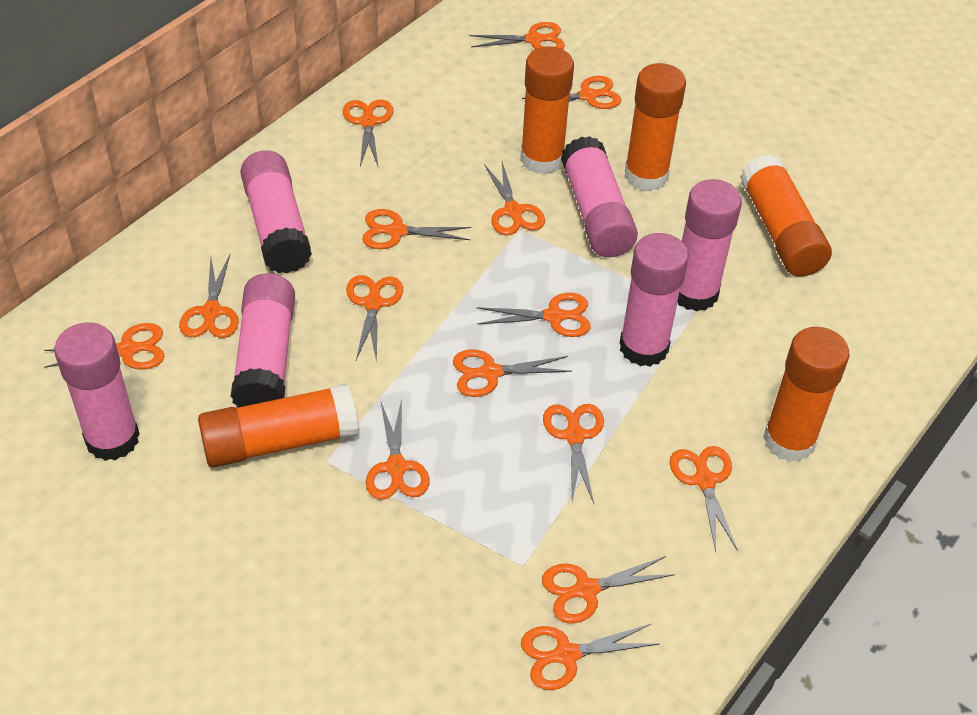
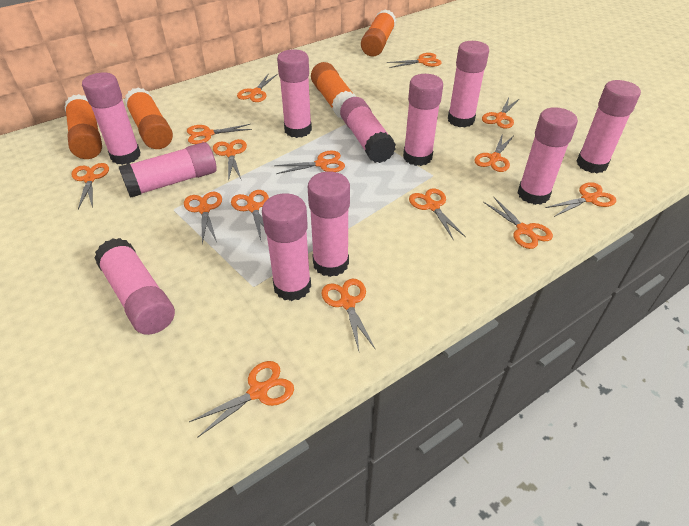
orange glue stick: 5 -> 4
pink glue stick: 6 -> 11

